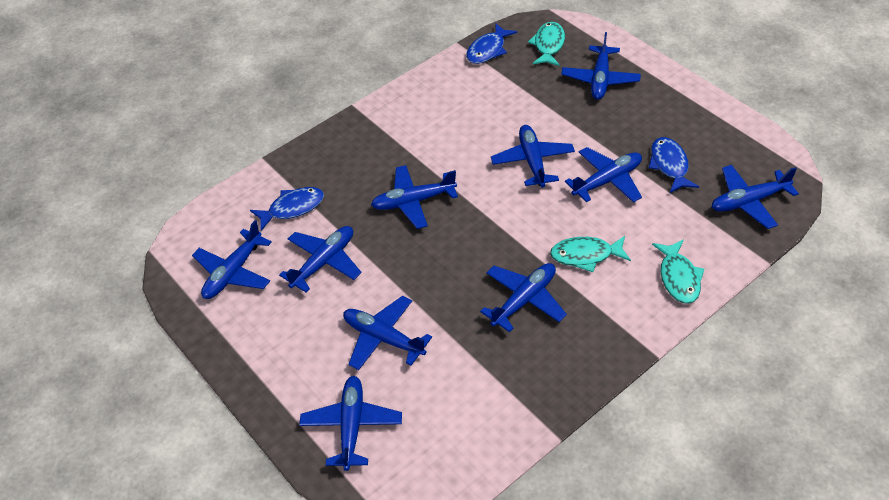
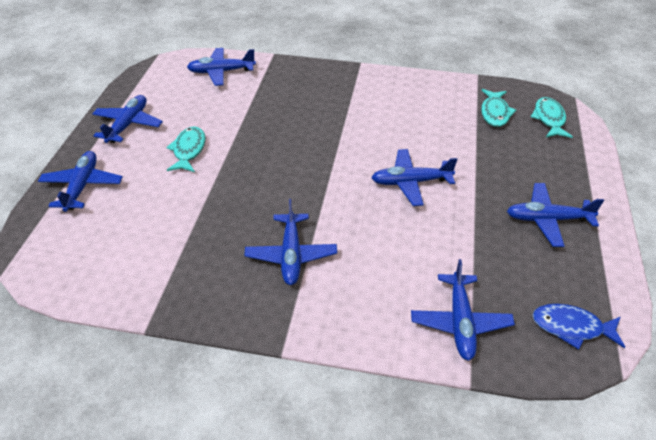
blue fish: 3 -> 1
blue plane: 10 -> 7

